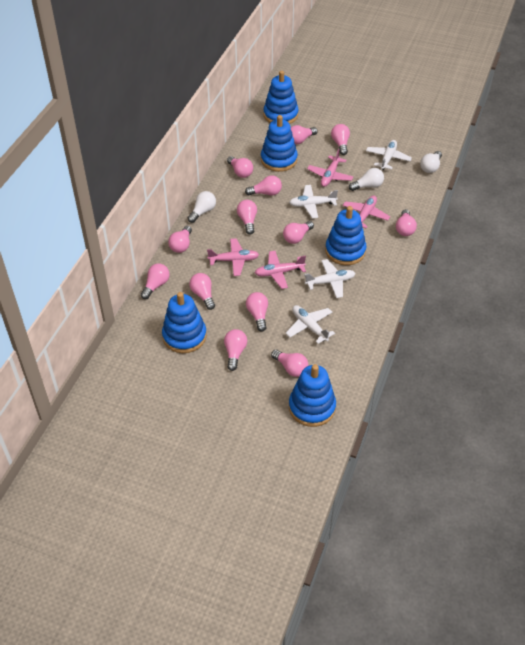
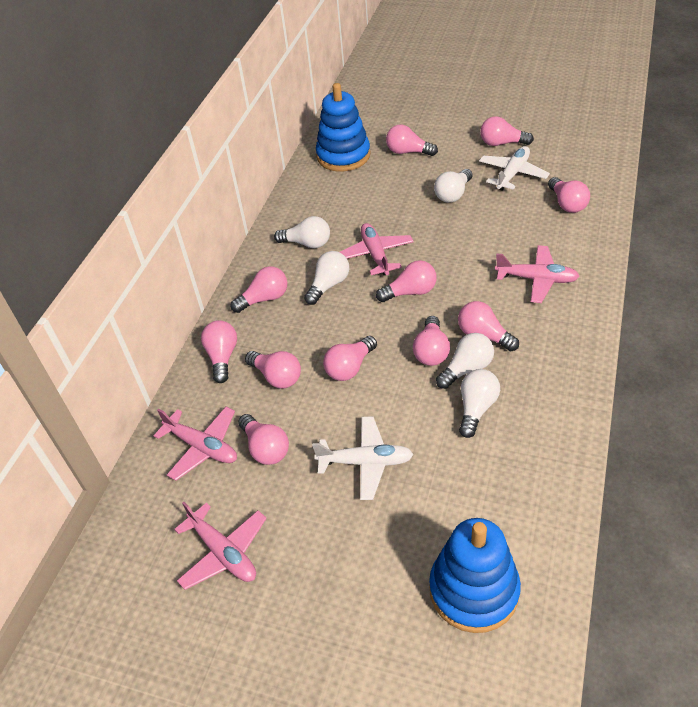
blue stacking toy: 5 -> 2
pink light bulb: 13 -> 11
white light bulb: 3 -> 5
white plane: 4 -> 2

